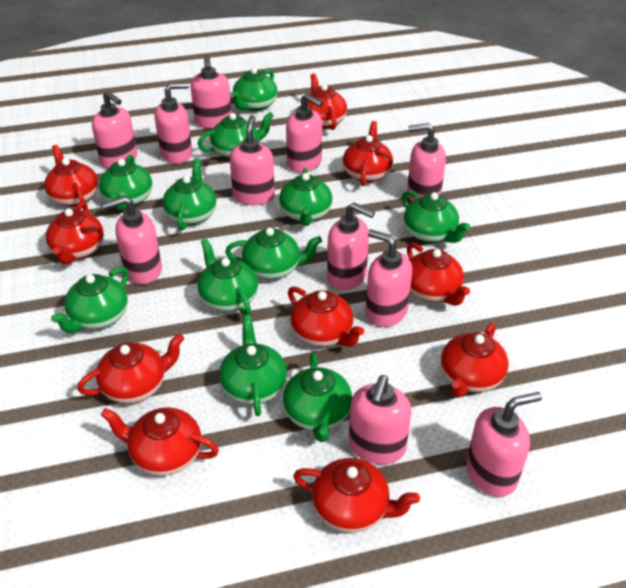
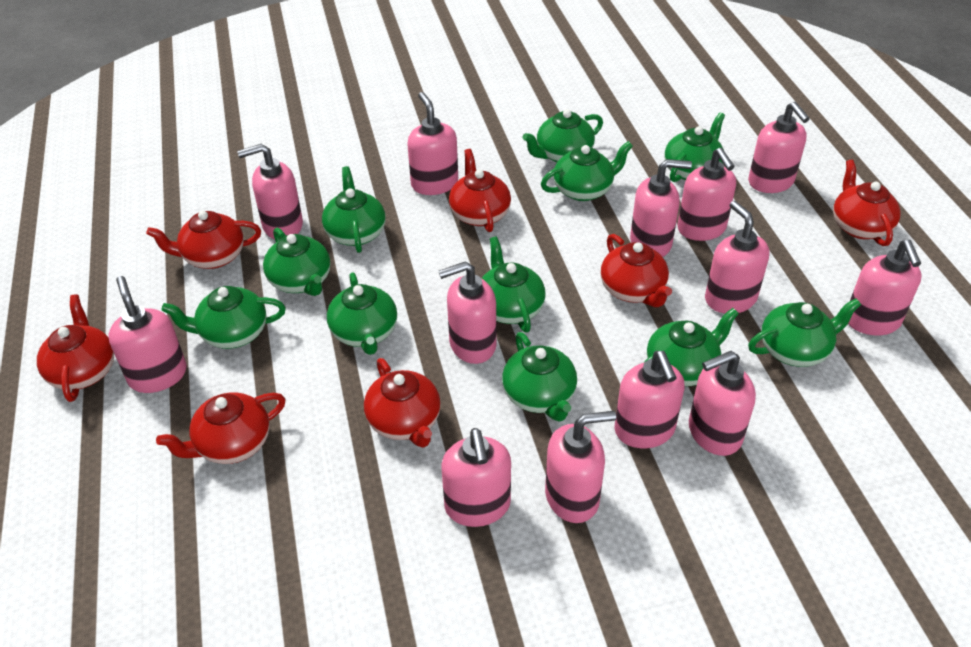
pink soap dispenser: 11 -> 13
red teapot: 10 -> 7

